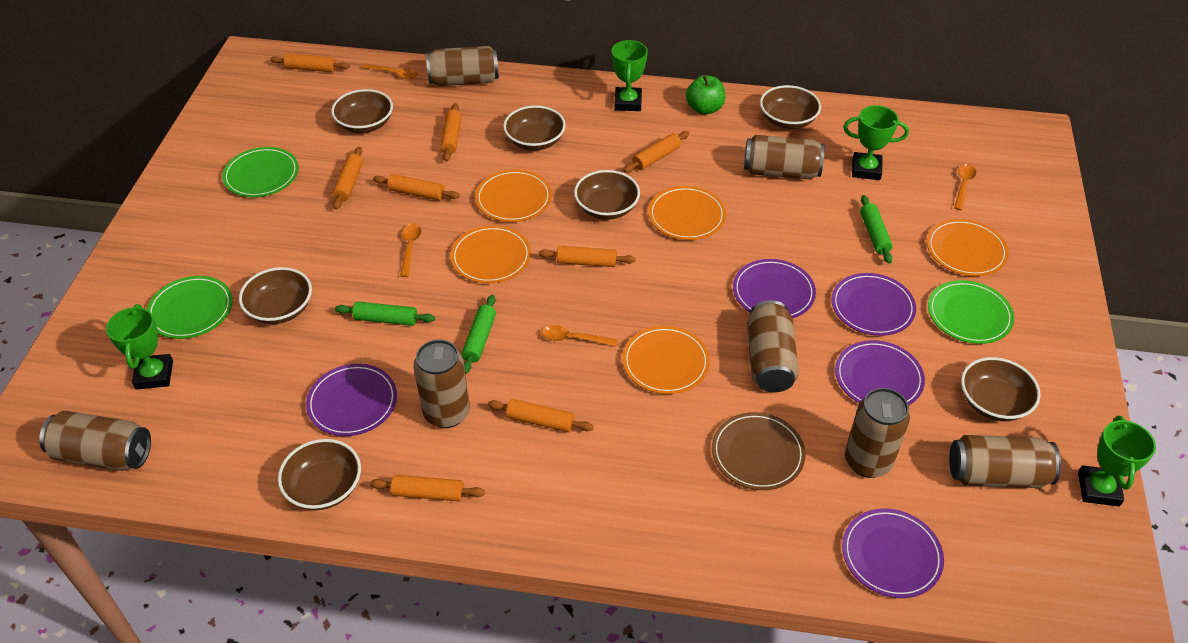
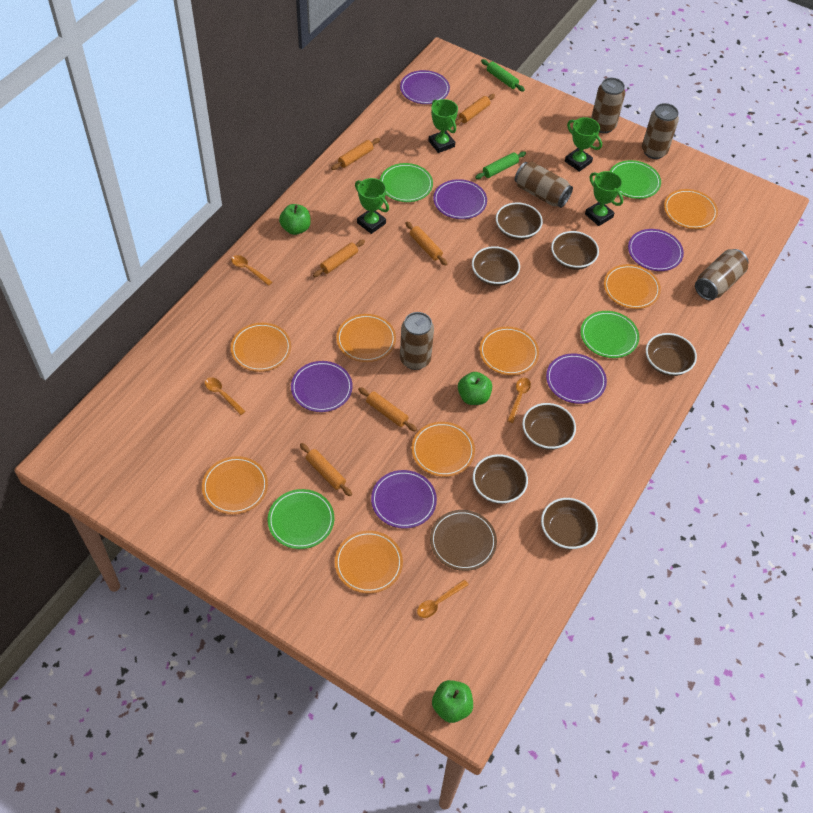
brown can: 7 -> 5
green apple: 1 -> 3
green plate: 3 -> 4
green rolling pin: 3 -> 2
orange plate: 5 -> 8
orange rolling pin: 8 -> 6
purple plate: 5 -> 6

